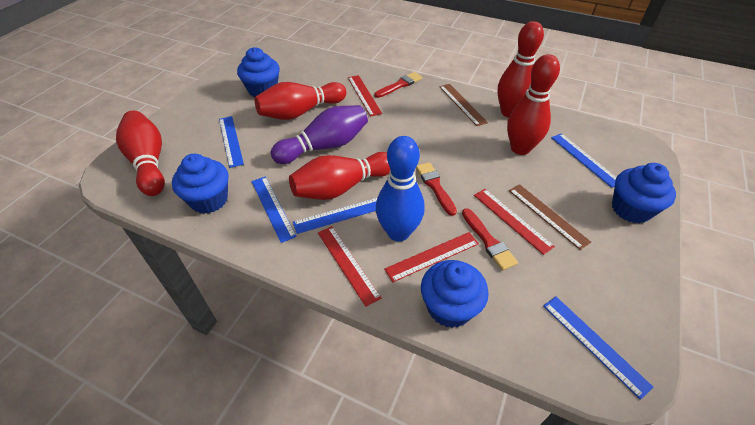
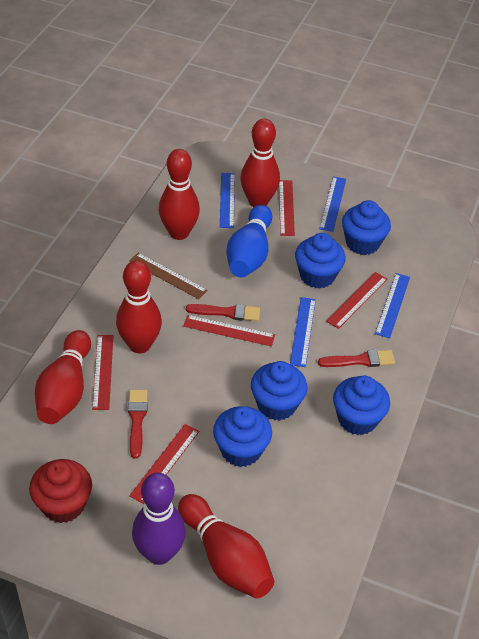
blue cupcake: 4 -> 5
blue ruler: 5 -> 4
brown ruler: 2 -> 1
red cupcake: 0 -> 1
red ruler: 4 -> 5

